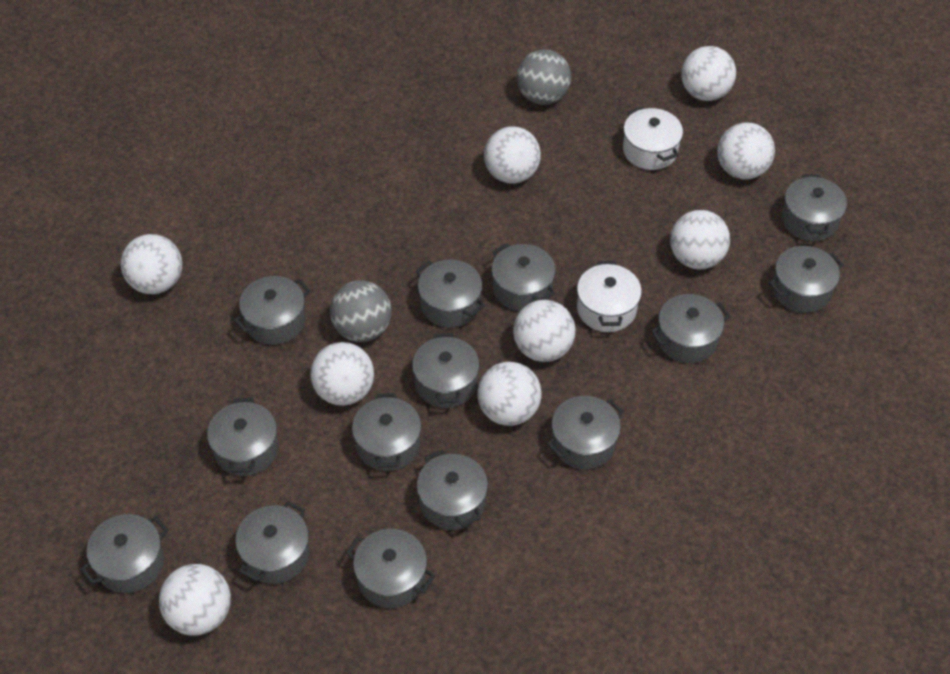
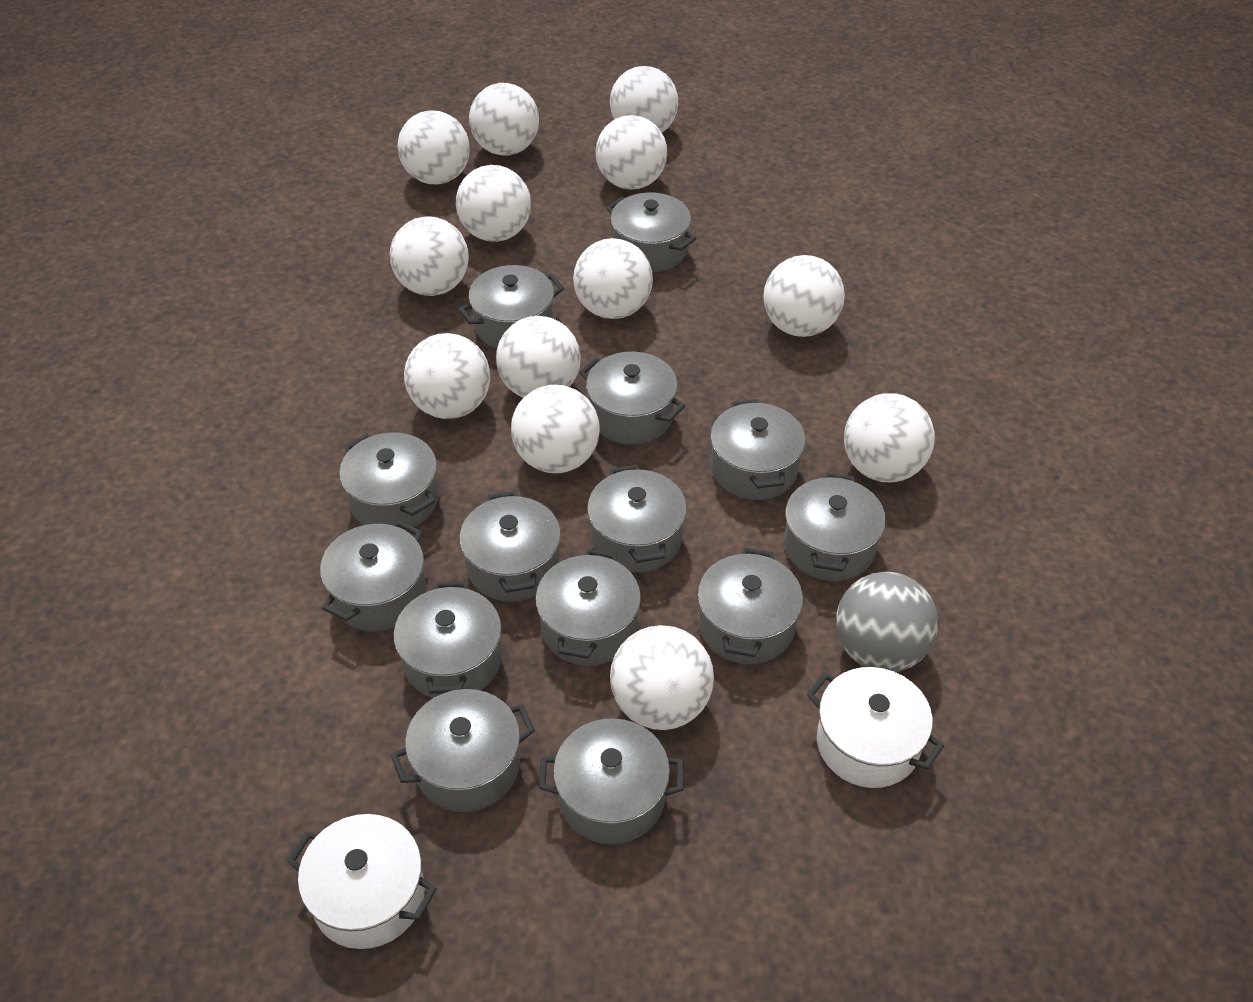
grey ball: 2 -> 1
white ball: 9 -> 13

